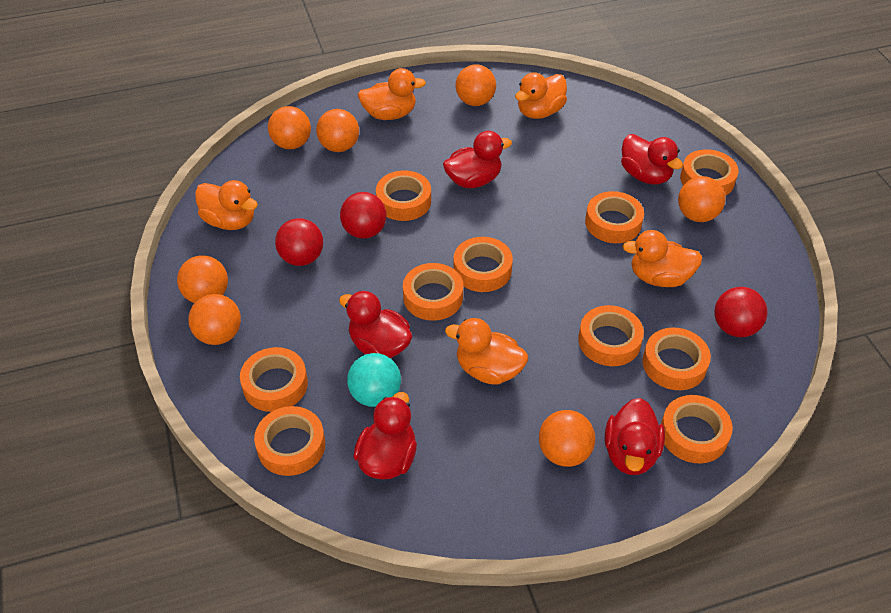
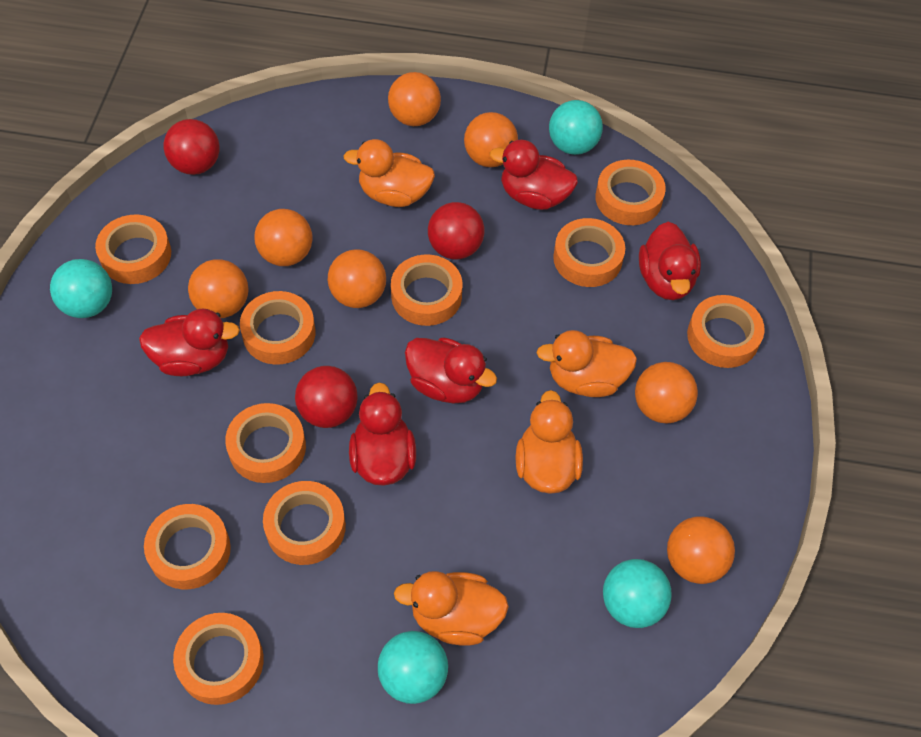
orange duck: 5 -> 4
turquoise ball: 1 -> 4

